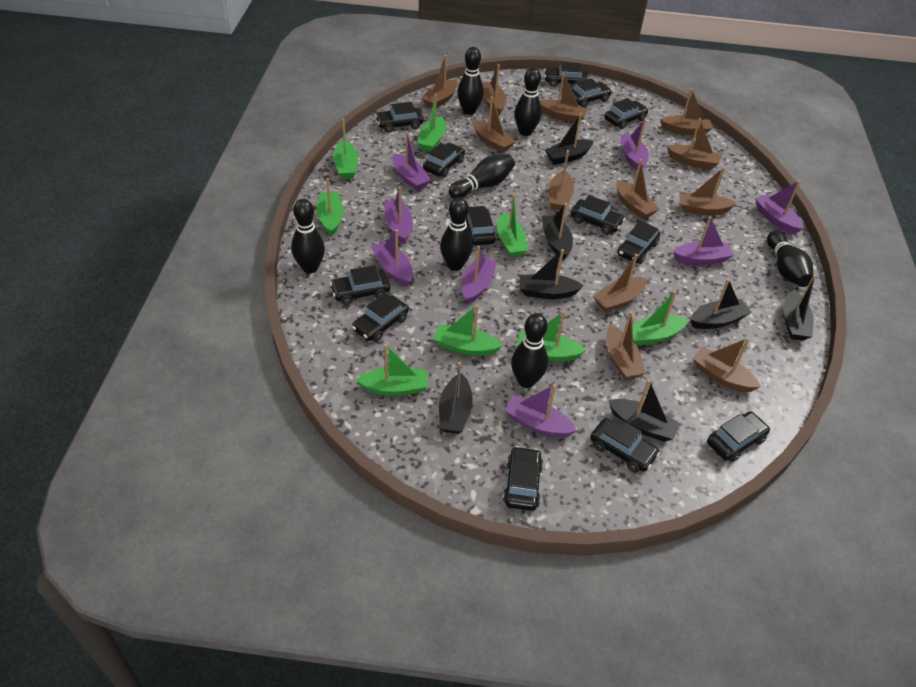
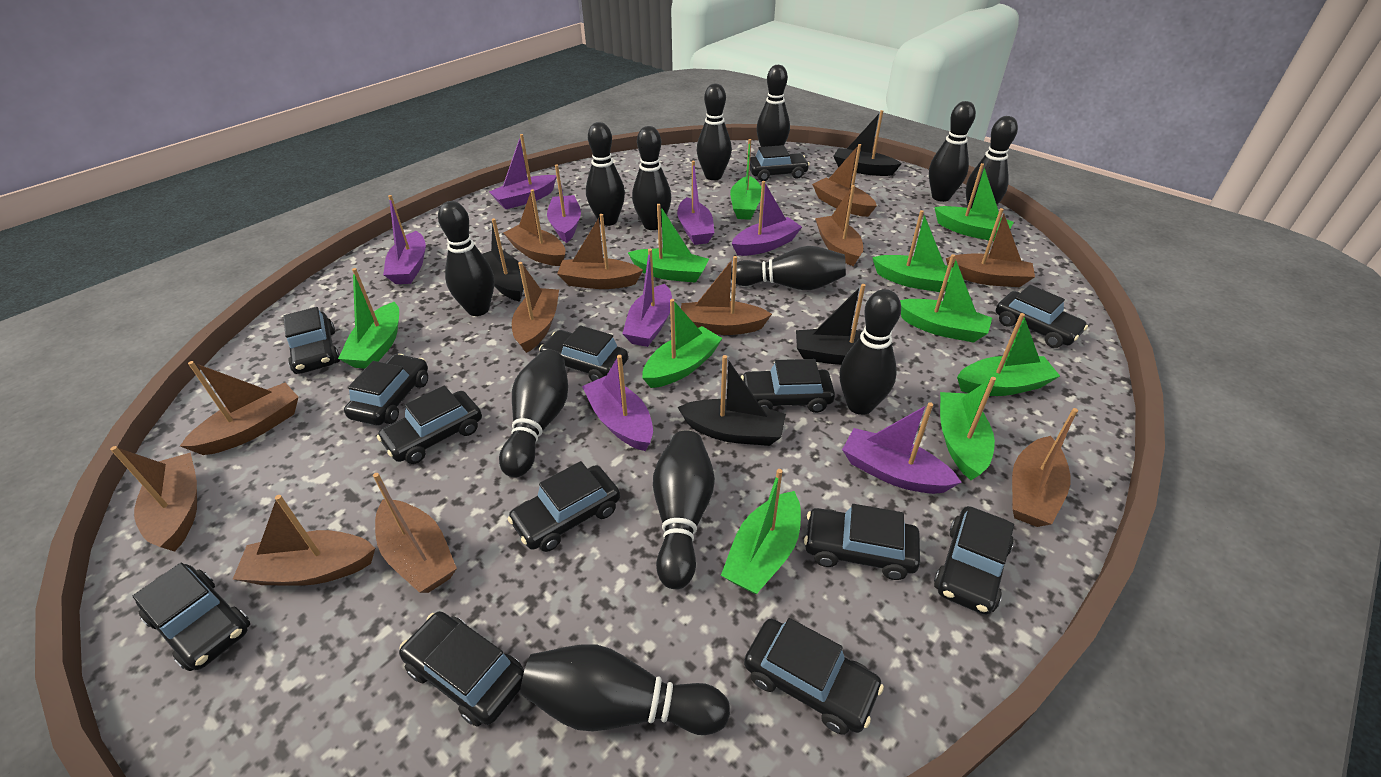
black boat: 7 -> 4
black bowling pin: 7 -> 12
green boat: 8 -> 10

